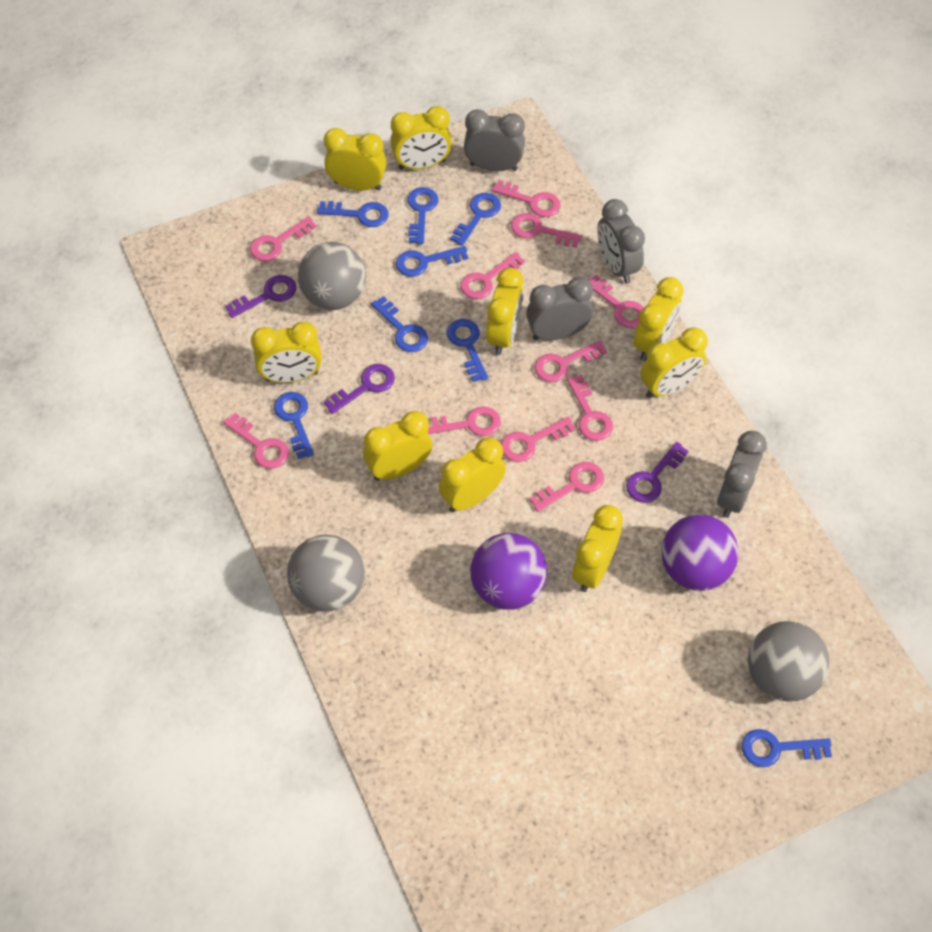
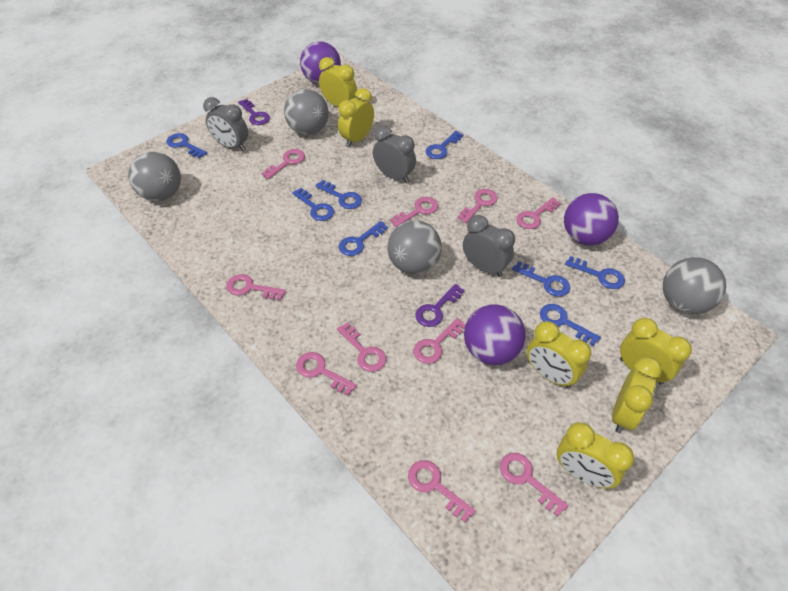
grey ball: 3 -> 4
grey clock: 4 -> 3
pink key: 11 -> 10
purple ball: 2 -> 3
purple key: 3 -> 2
yellow clock: 9 -> 6

